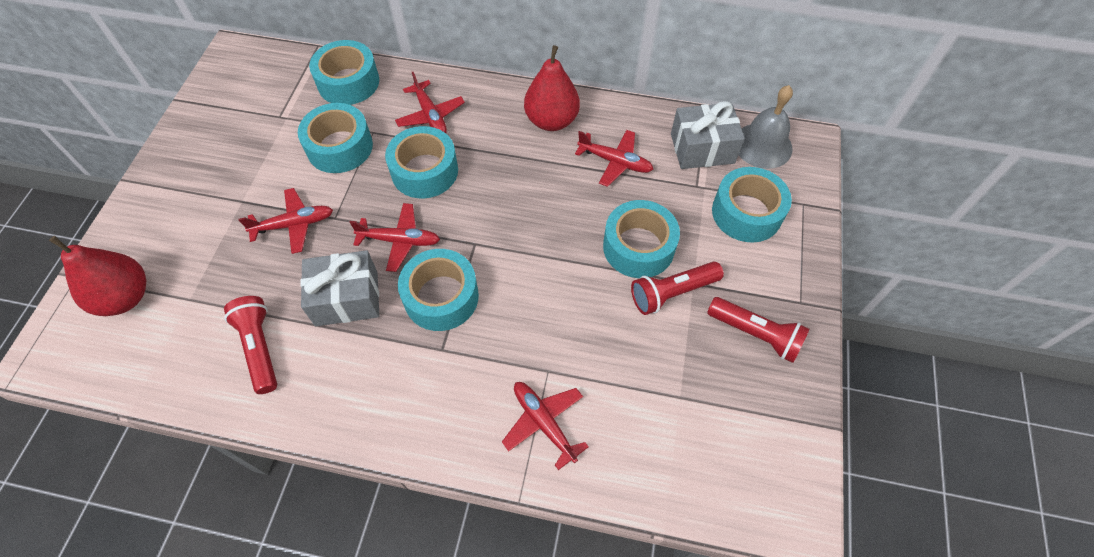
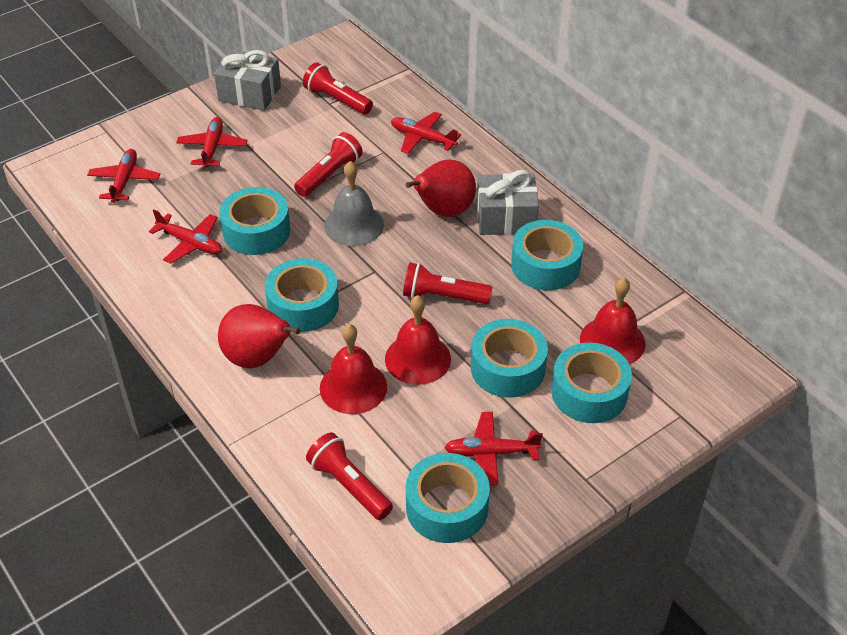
red bell: 0 -> 3
red flashlight: 3 -> 4

